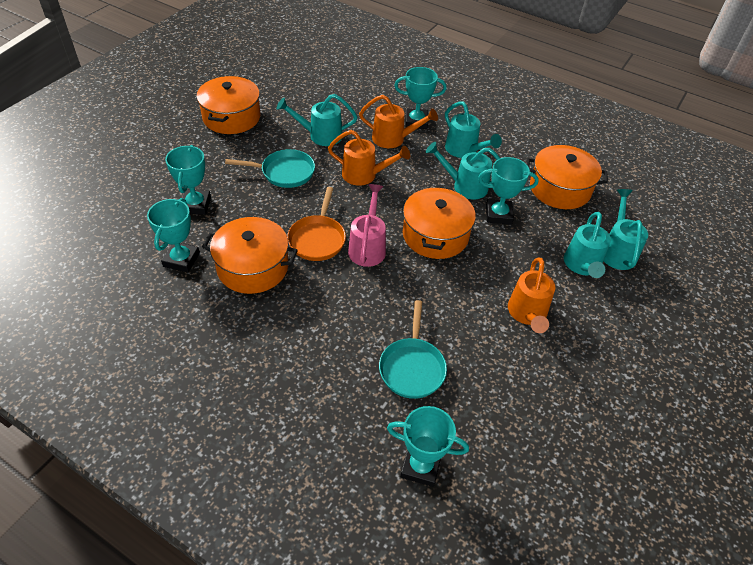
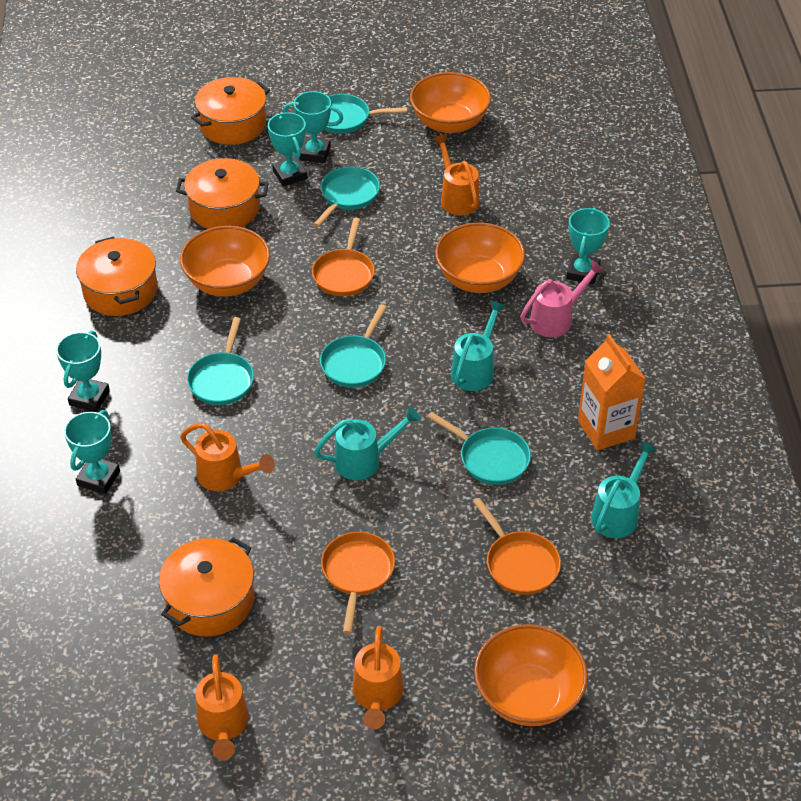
orange bowl: 0 -> 4
orange carton: 0 -> 1
orange pan: 1 -> 3
orange watering can: 3 -> 4
turquoise pan: 2 -> 5
turquoise watering can: 5 -> 3

